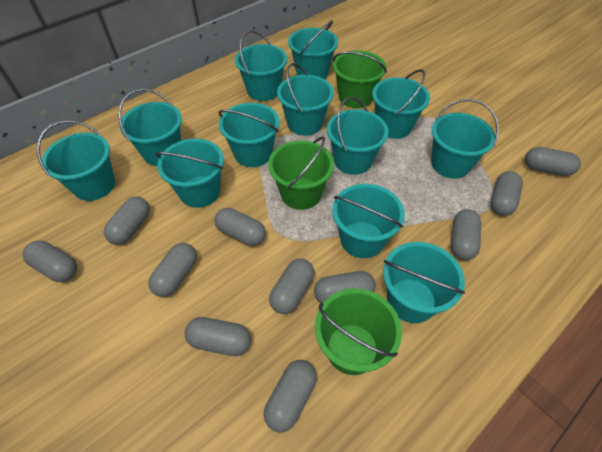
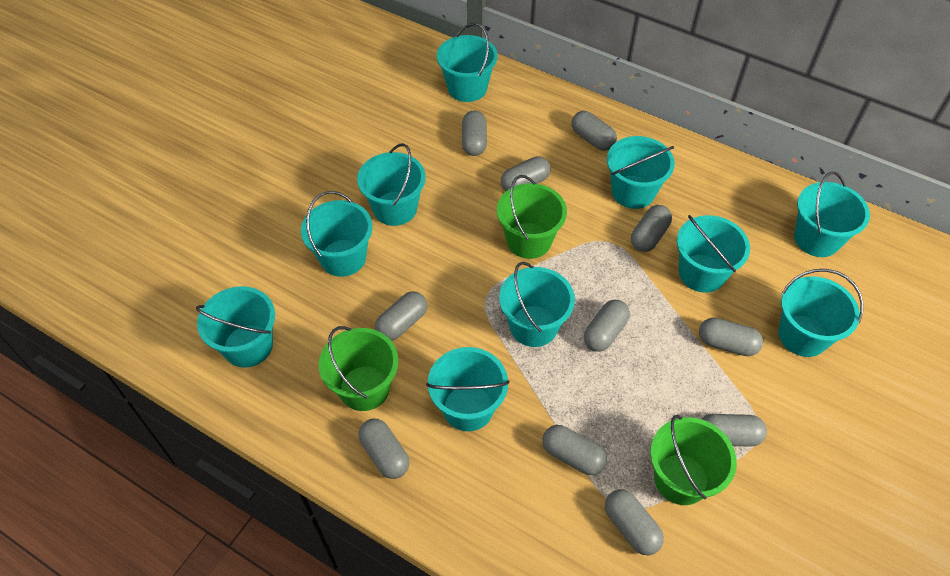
turquoise bucket: 12 -> 10

